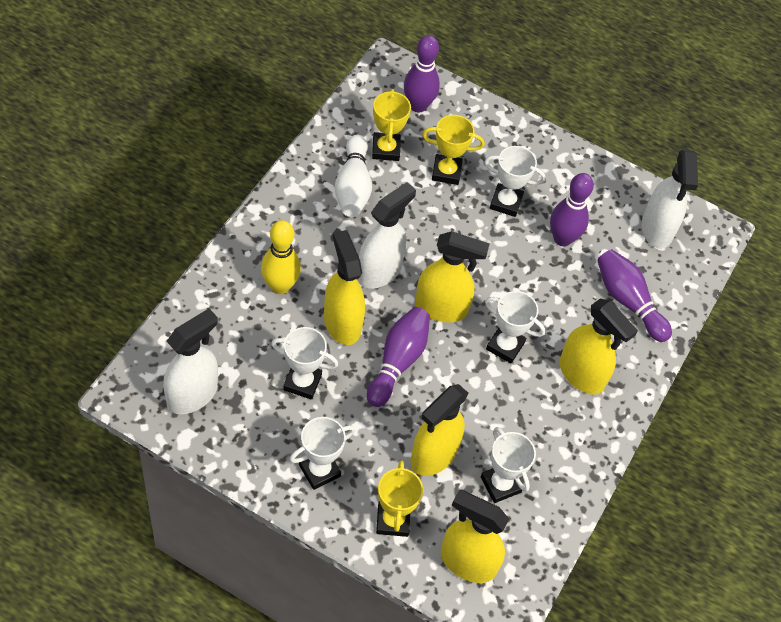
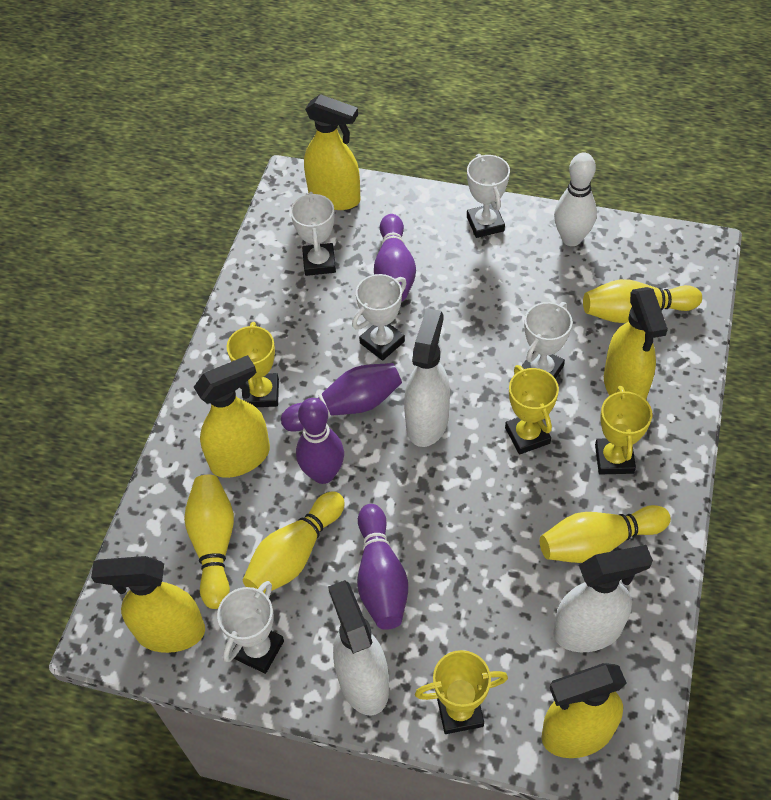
yellow bowling pin: 1 -> 4
yellow trophy: 3 -> 4

